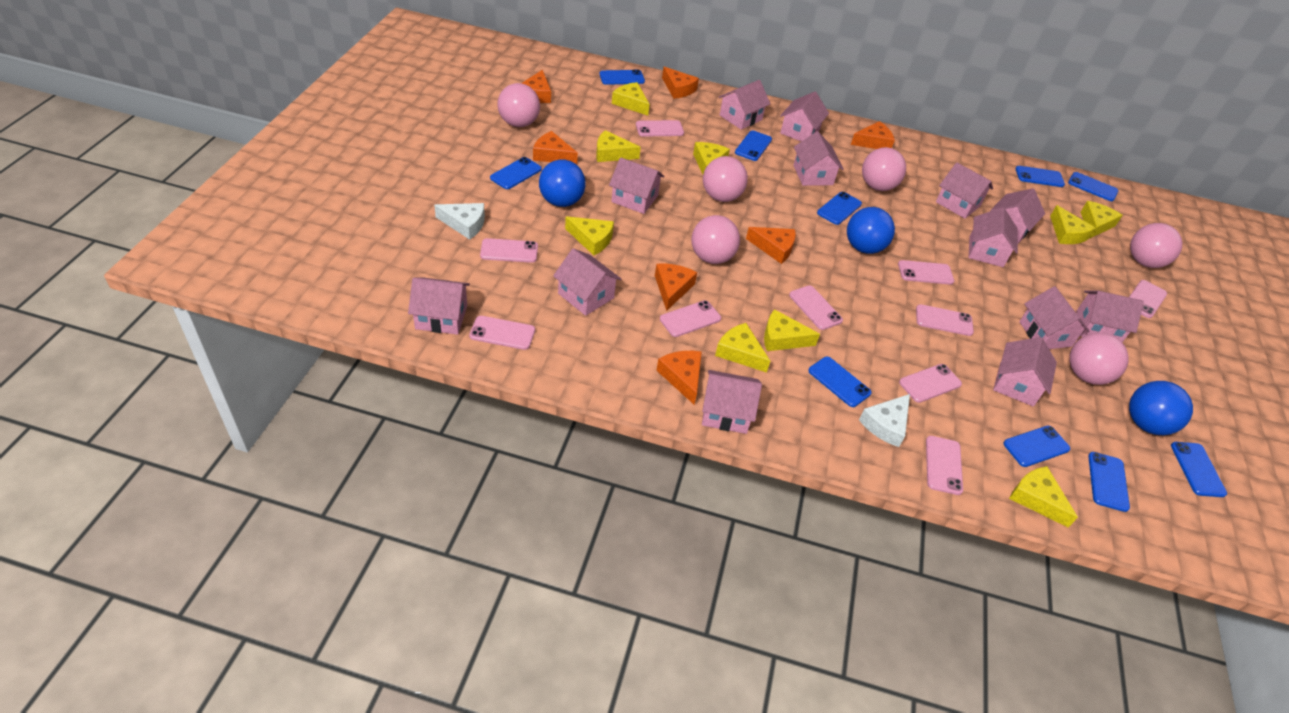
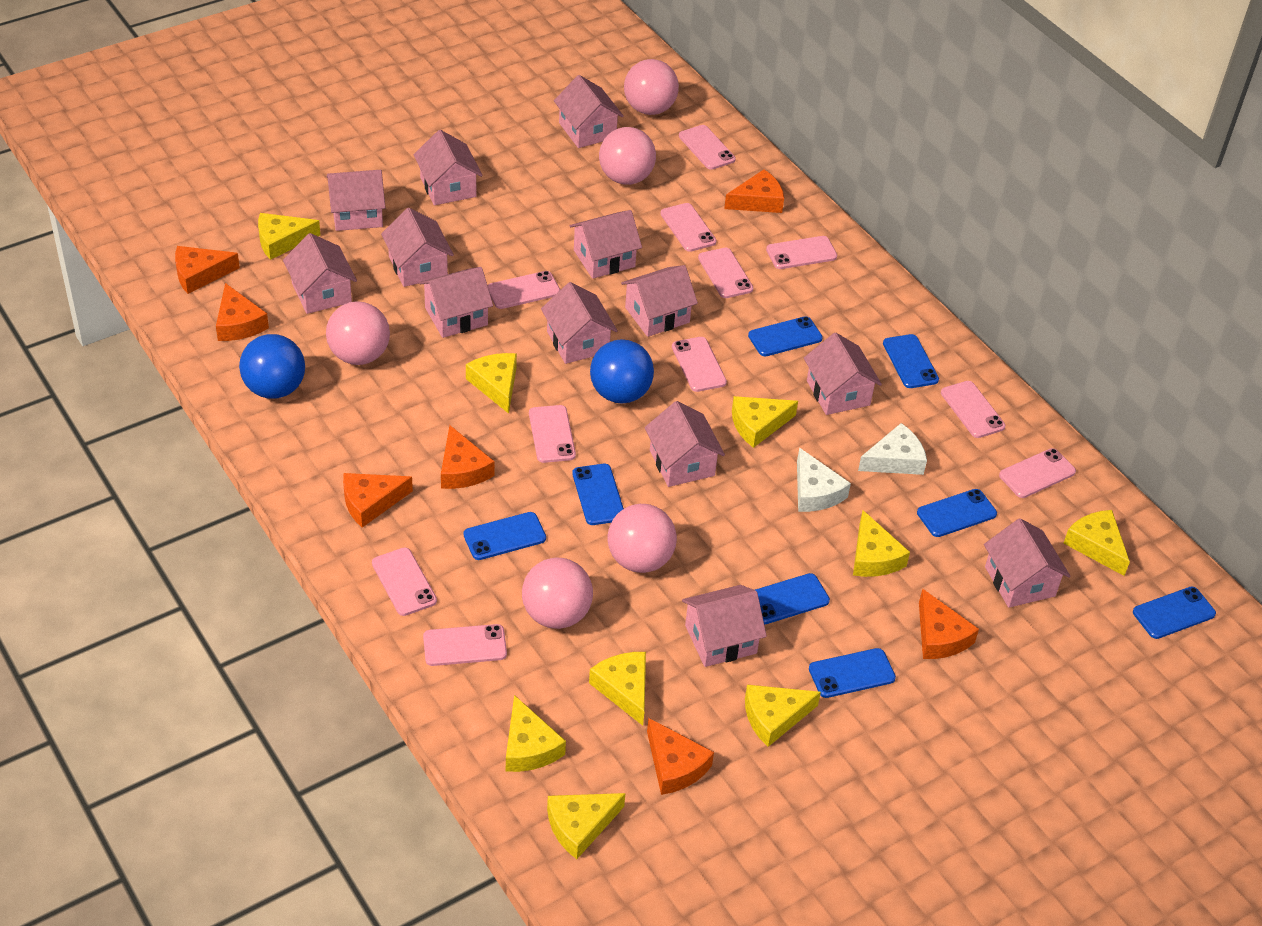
blue ball: 3 -> 2
blue phone: 10 -> 8
pink ball: 6 -> 5
pink phone: 10 -> 11

